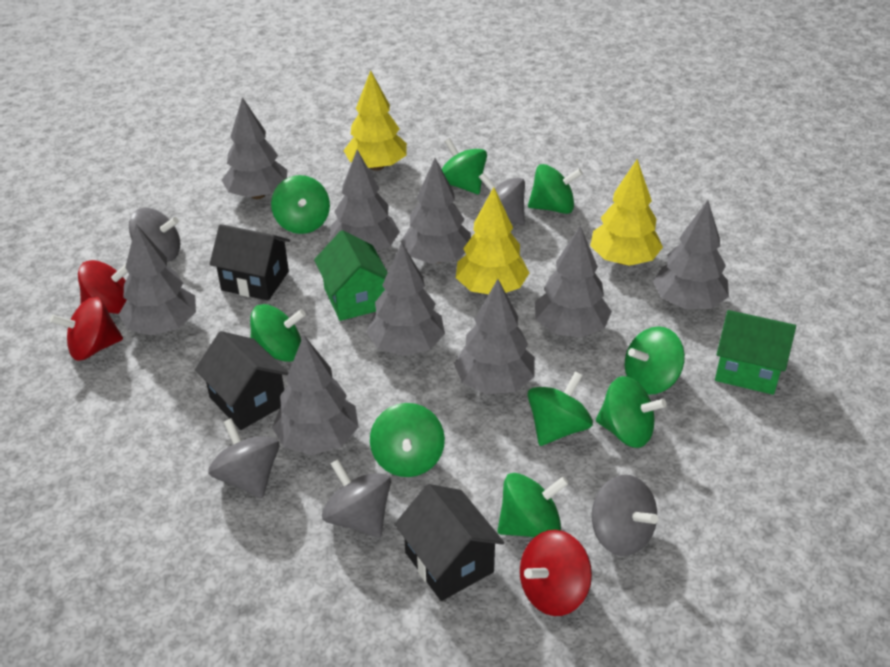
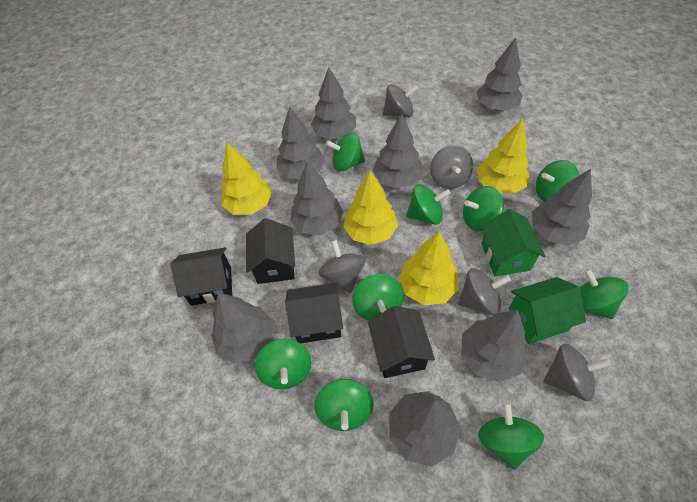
black house: 3 -> 4
red spinning top: 3 -> 0
yellow tree: 3 -> 4

